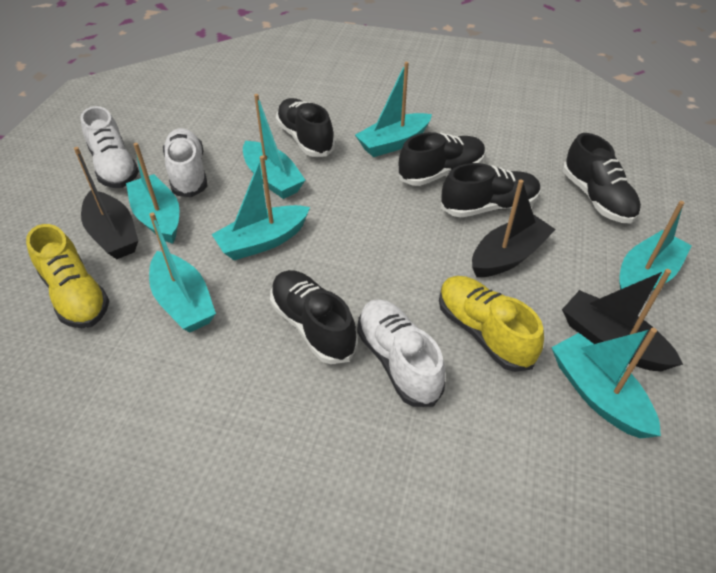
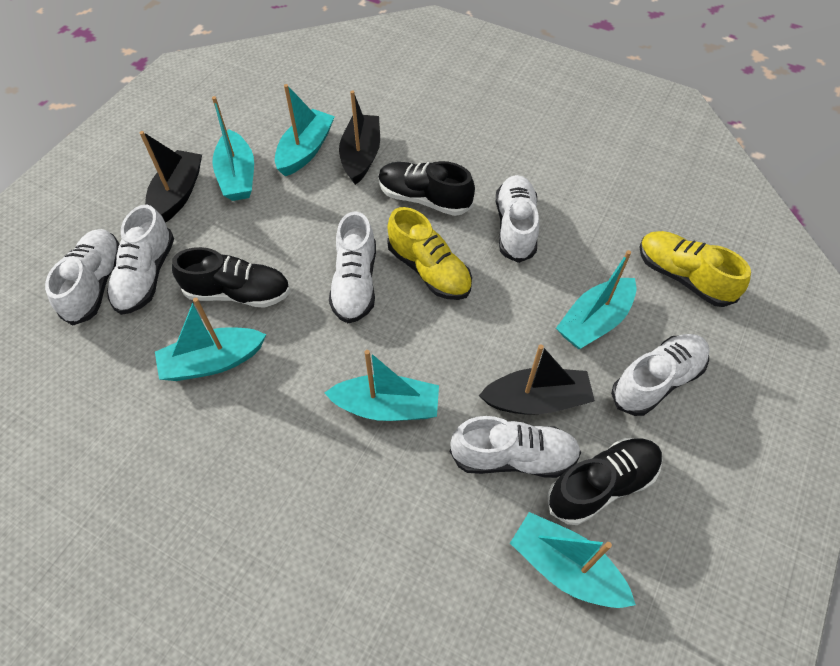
black shoe: 5 -> 3
turquoise boat: 7 -> 6
white shoe: 3 -> 6

